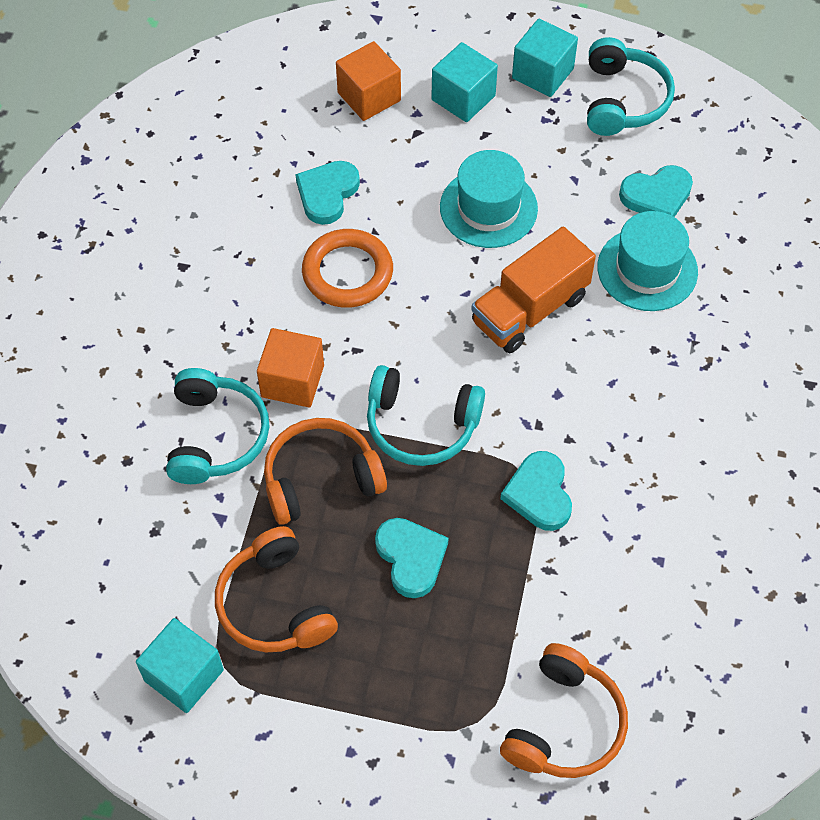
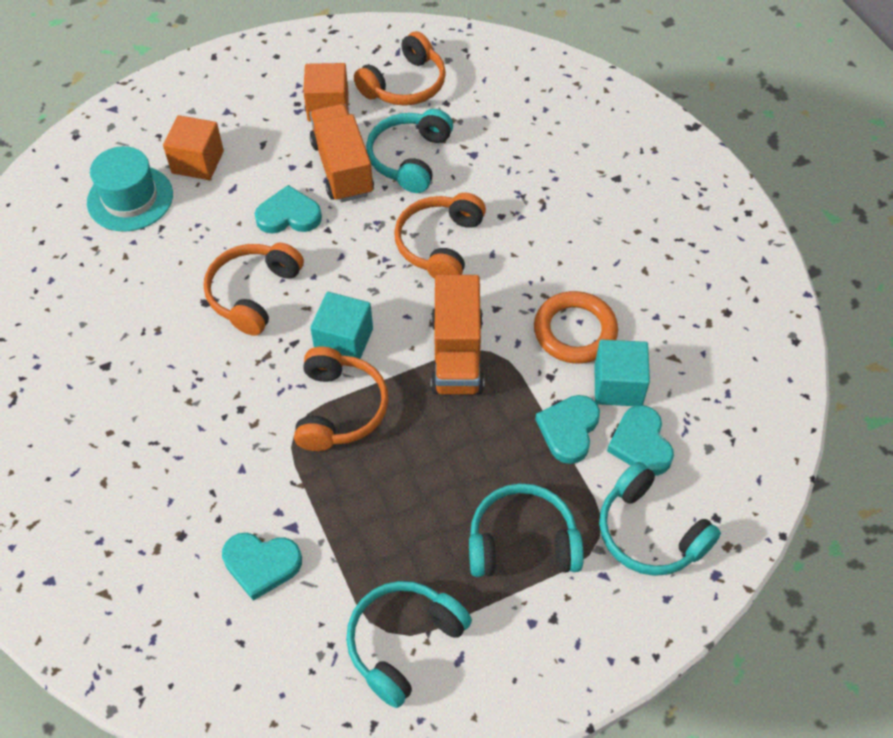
orange headphones: 3 -> 4
orange truck: 1 -> 2
turquoise cube: 3 -> 2
turquoise hat: 2 -> 1
turquoise headphones: 3 -> 4

